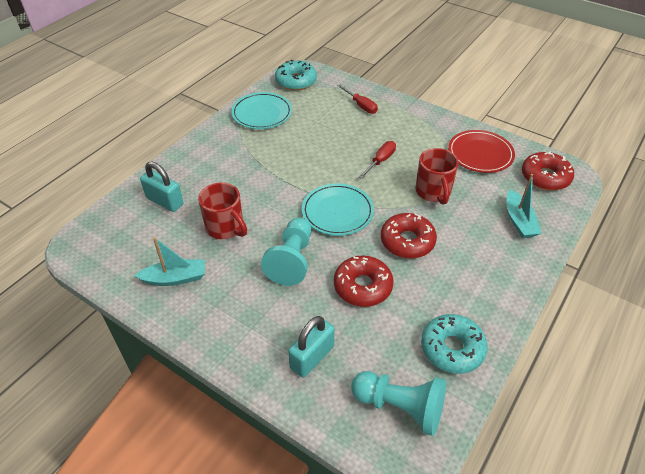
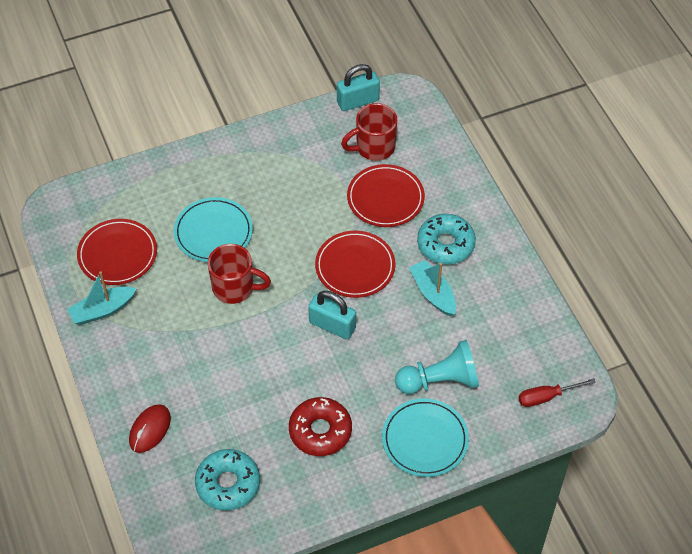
red donut: 3 -> 1
red mouse: 0 -> 1
red plate: 1 -> 3
red screwdriver: 2 -> 1
turquoise pawn: 2 -> 1

